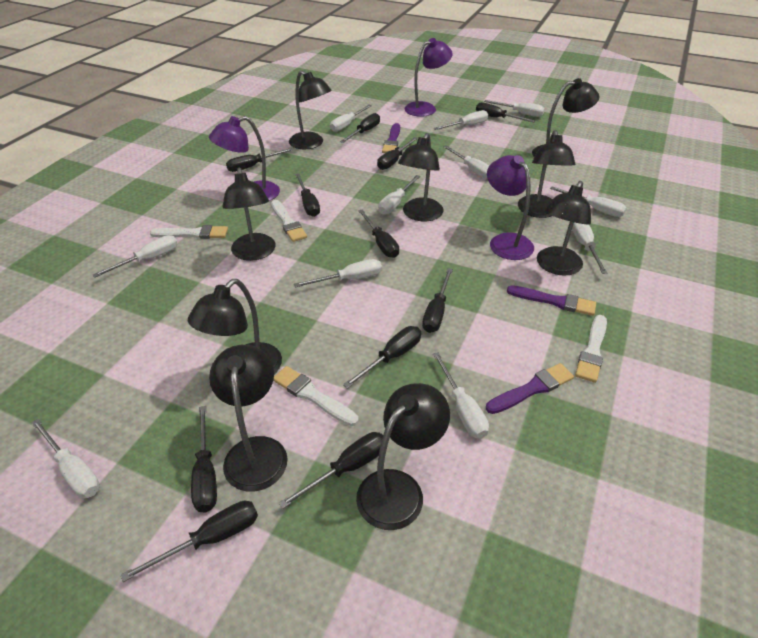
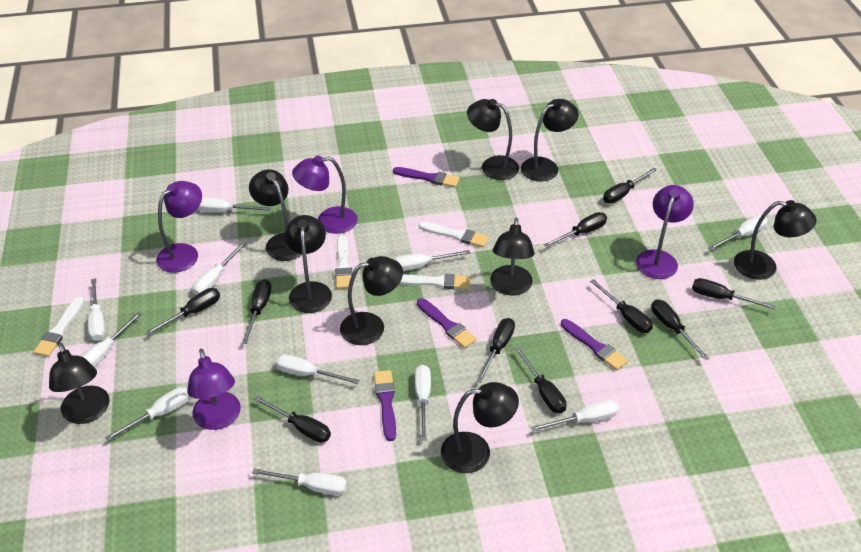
black screwdriver: 11 -> 10
purple brush: 3 -> 4
purple lamp: 3 -> 4

